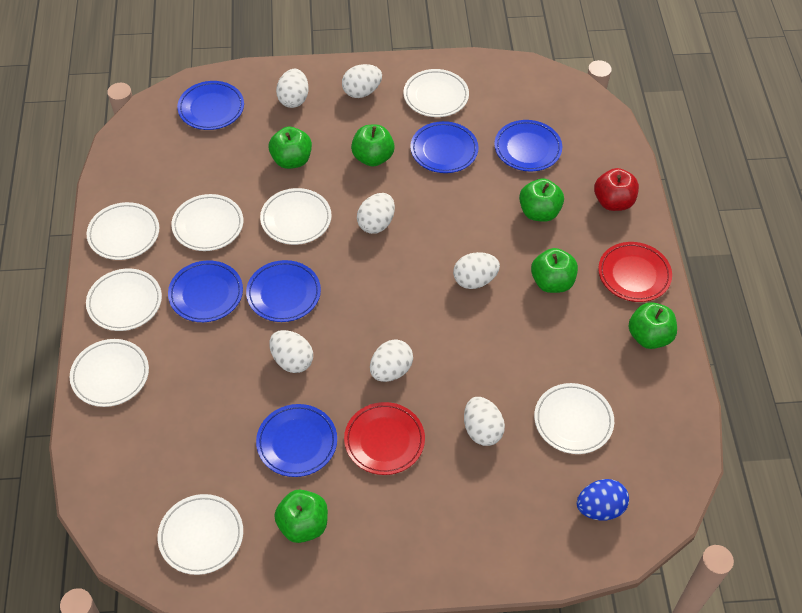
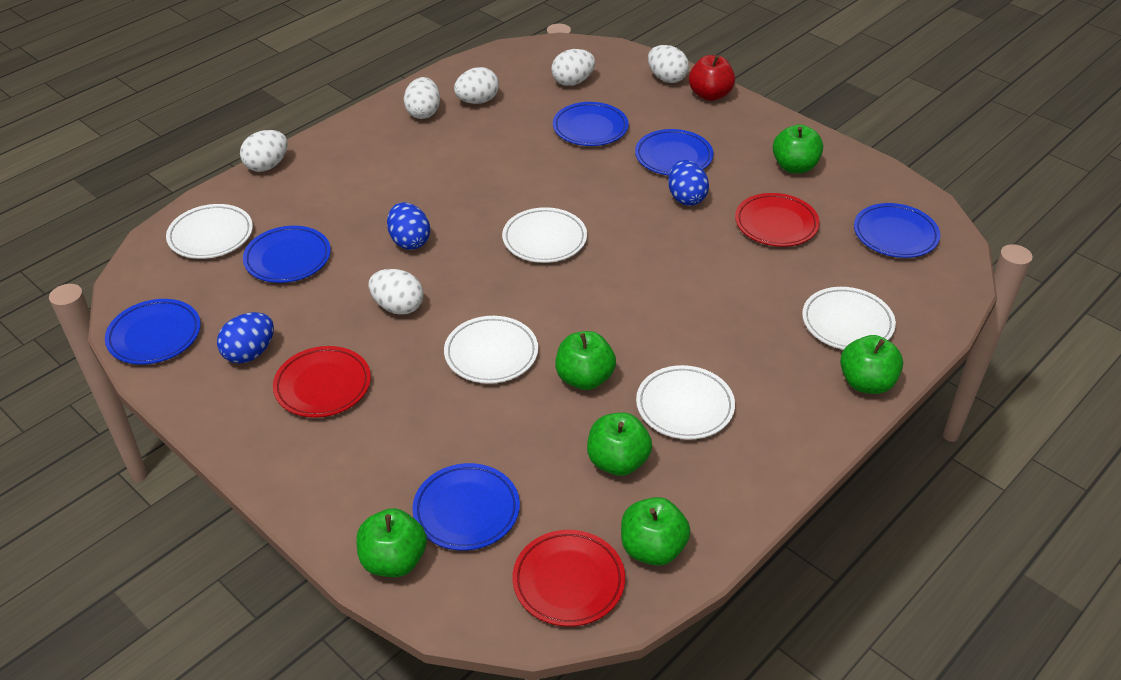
blue egg: 1 -> 3
red plate: 2 -> 3
white egg: 7 -> 6
white plate: 8 -> 5

